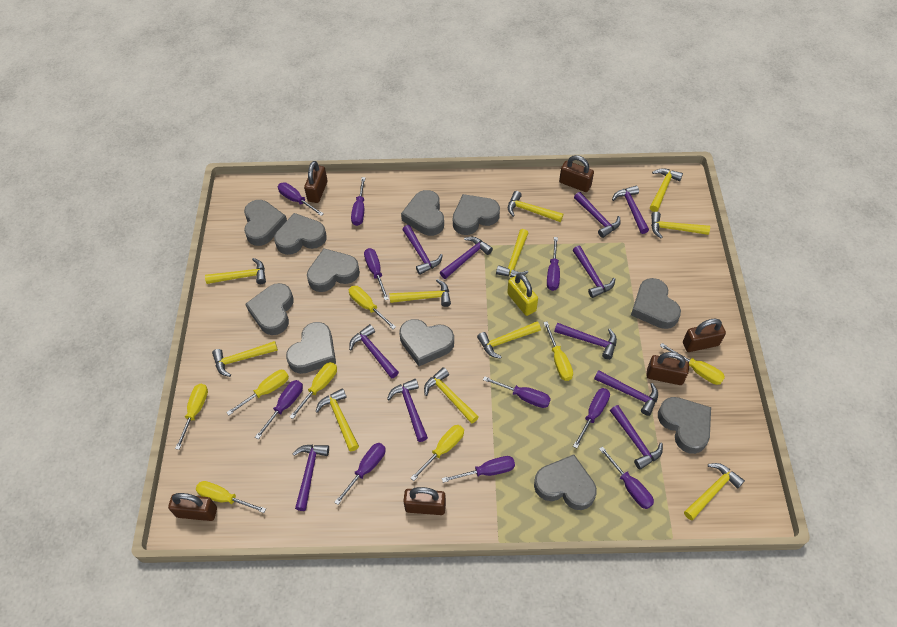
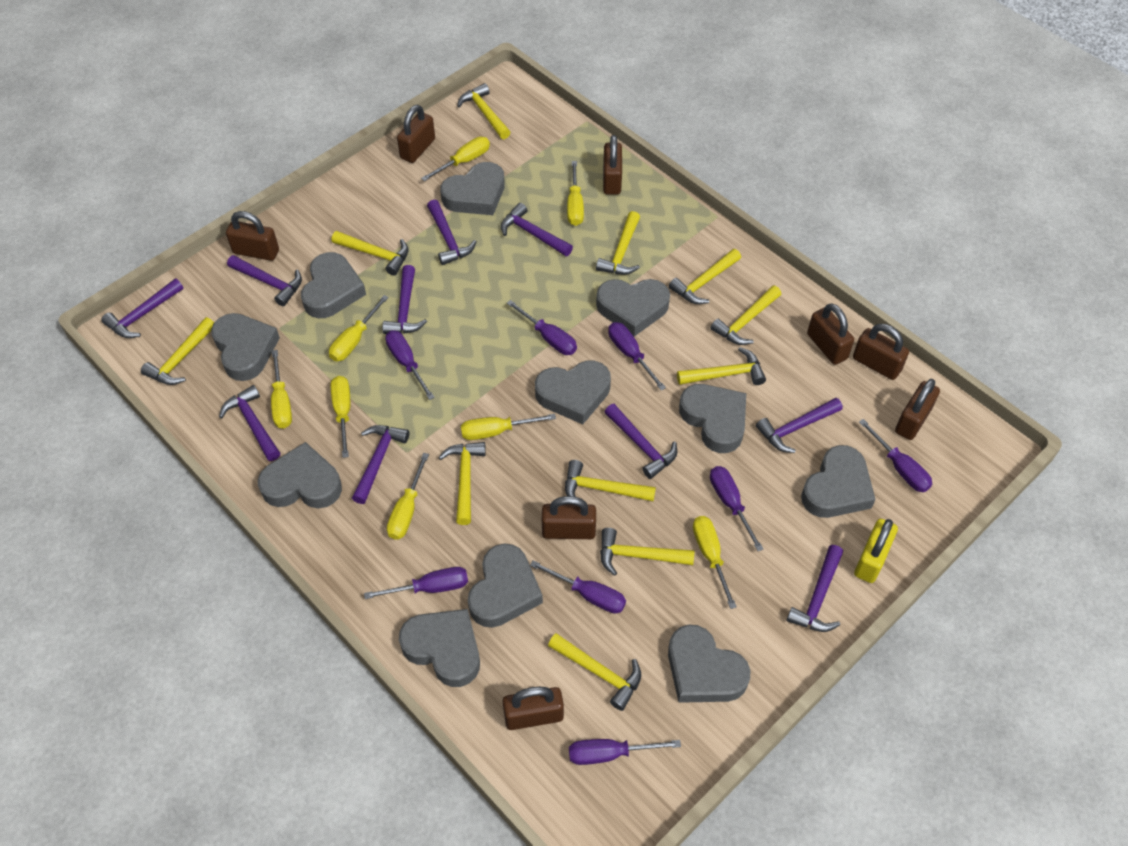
brown padlock: 6 -> 8
purple hammer: 11 -> 10
purple screwdriver: 10 -> 8

